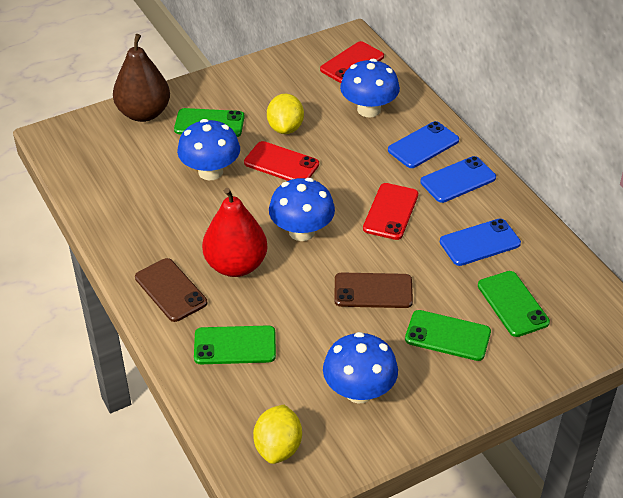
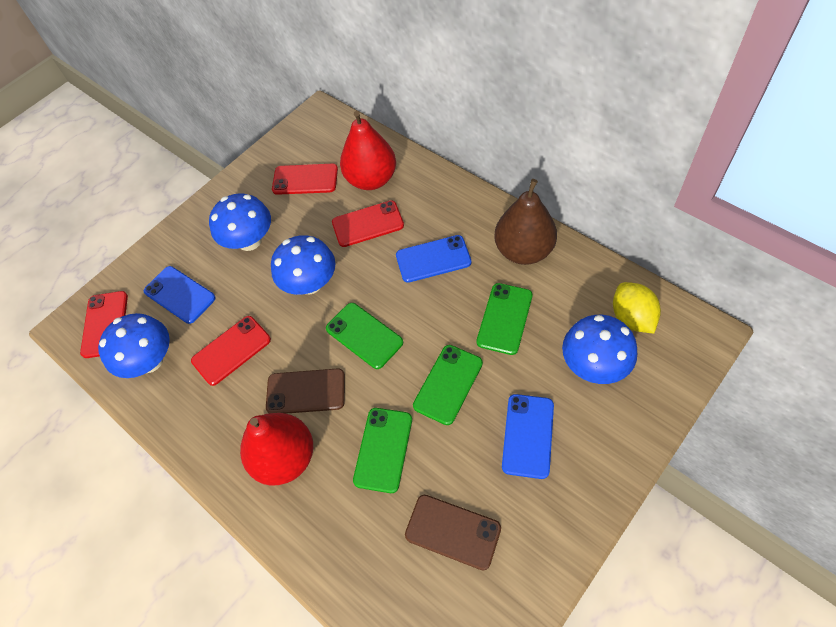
red pear: 1 -> 2
red phone: 3 -> 4
yellow lemon: 2 -> 1

